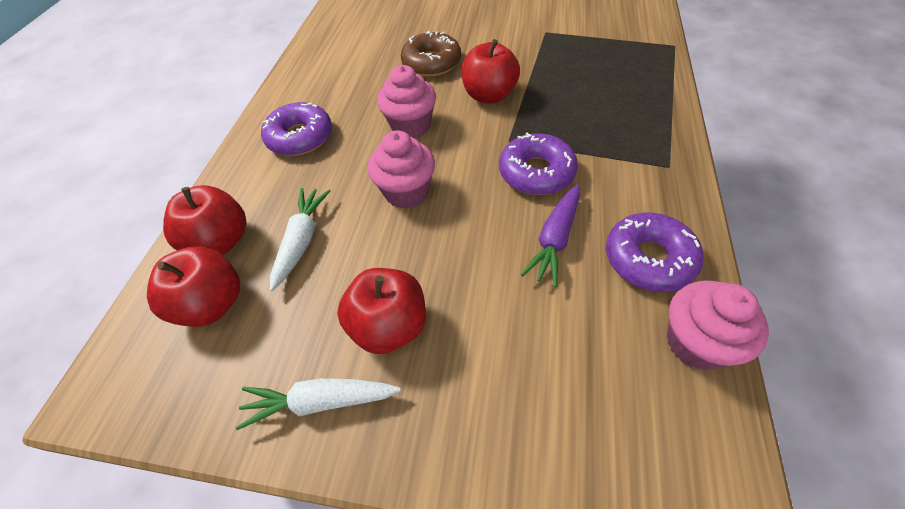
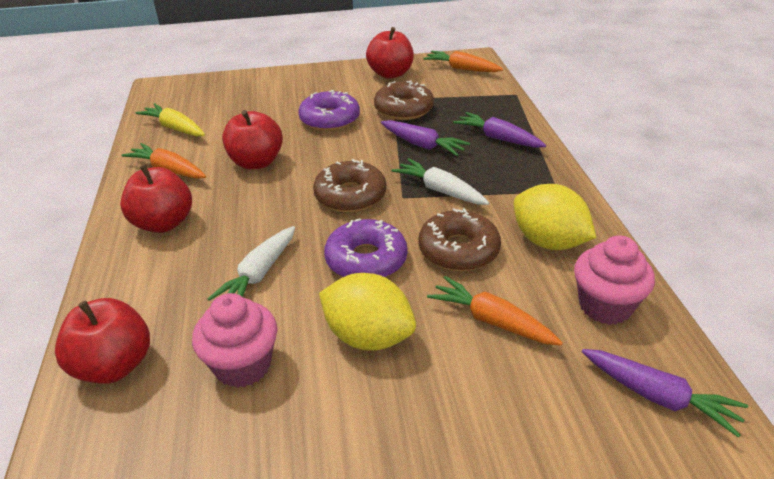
brown donut: 1 -> 3
orange carrot: 0 -> 3
pink cupcake: 3 -> 2
purple carrot: 1 -> 3
purple donut: 3 -> 2
yellow carrot: 0 -> 1
yellow lemon: 0 -> 2

